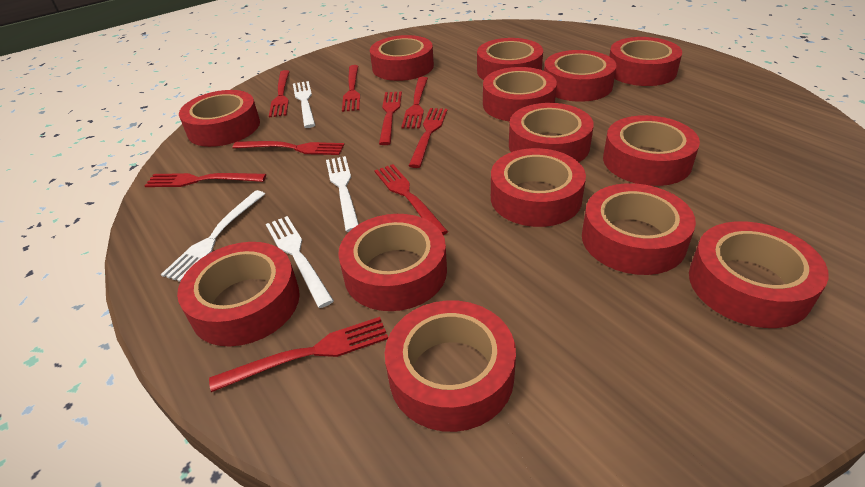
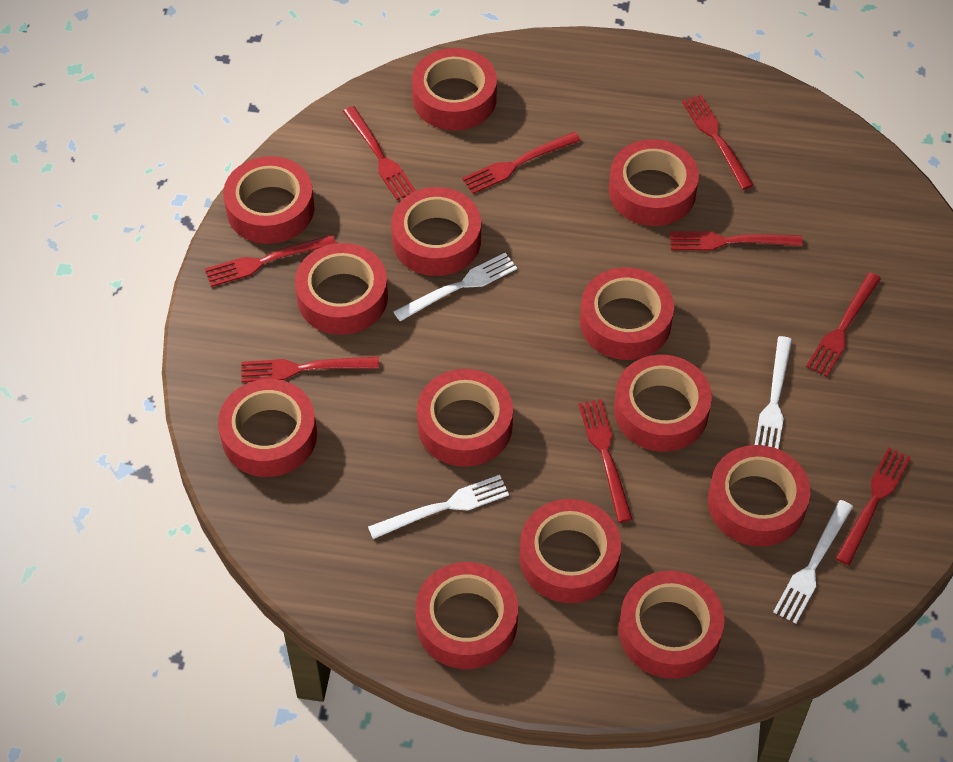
red tape: 14 -> 13

